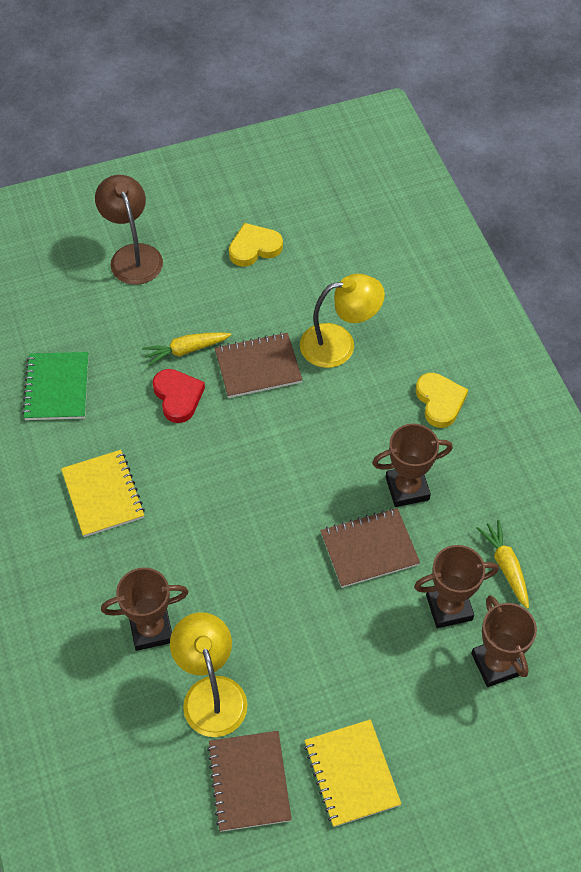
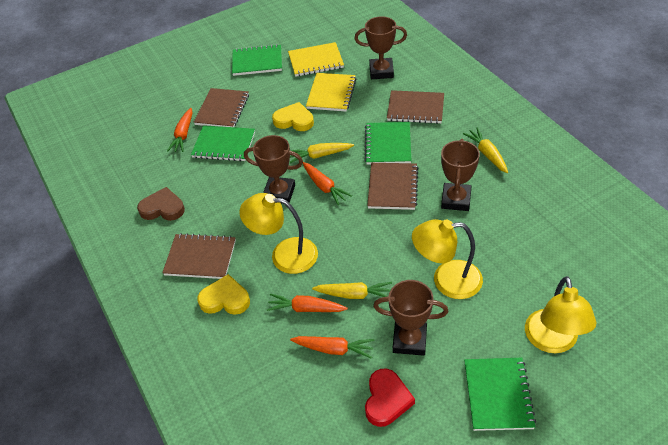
brown heart: 0 -> 1
brown lamp: 1 -> 0
brown notebook: 3 -> 4
green notebook: 1 -> 4
orange carrot: 0 -> 4
yellow carrot: 2 -> 3
yellow lamp: 2 -> 3

